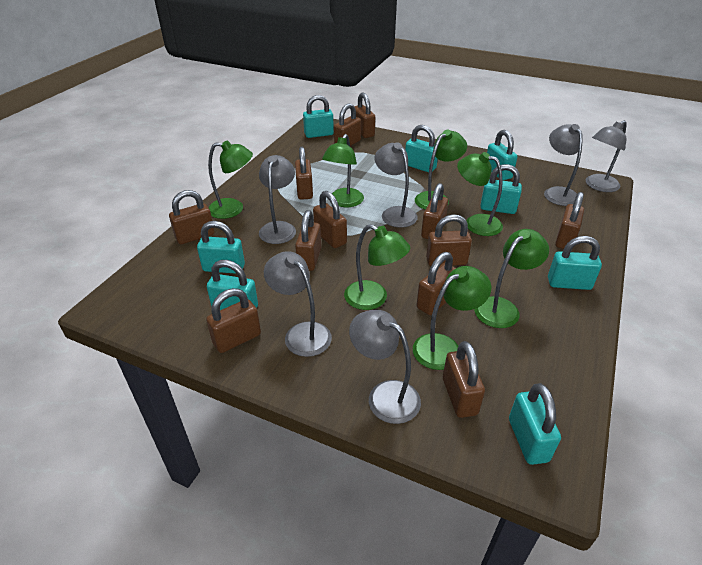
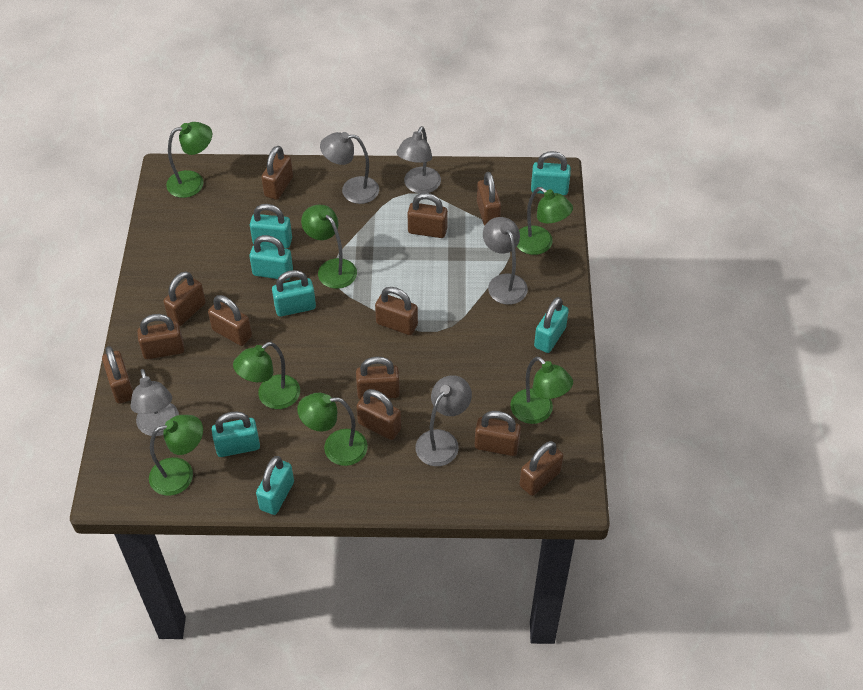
grey lamp: 6 -> 5
turquoise padlock: 8 -> 7

